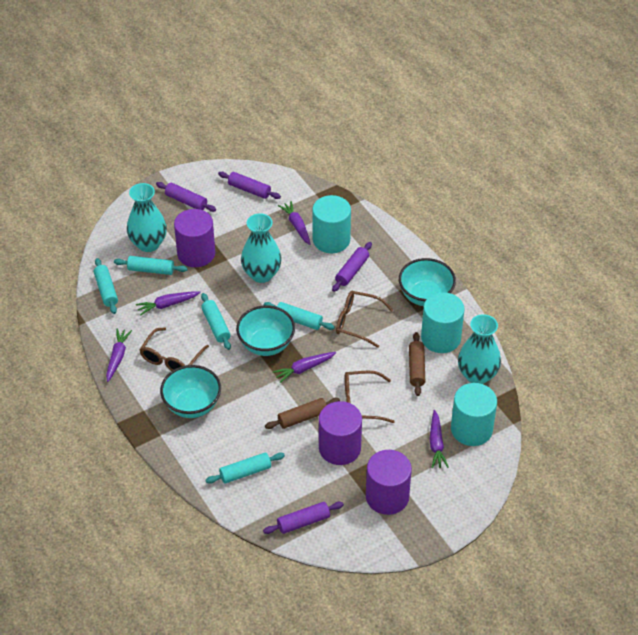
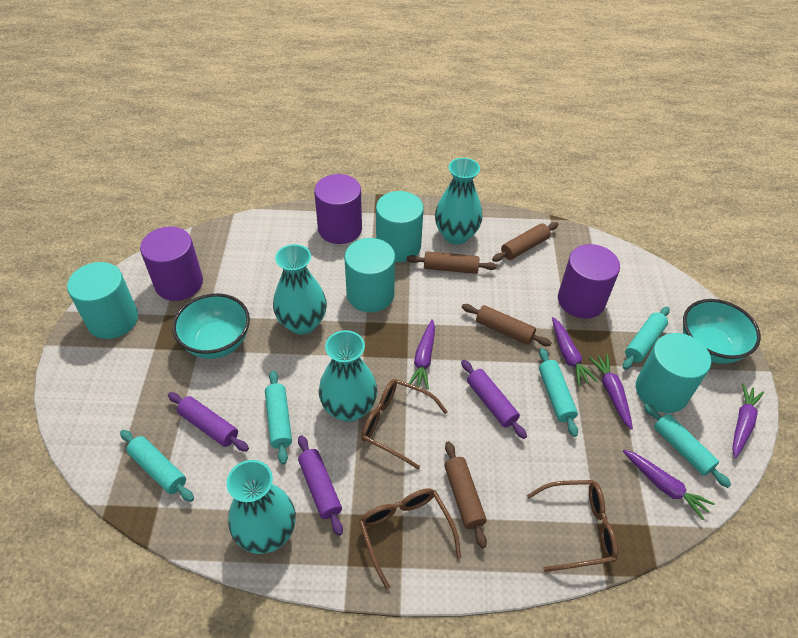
brown rolling pin: 2 -> 4
purple rolling pin: 4 -> 3
turquoise bowl: 3 -> 2
turquoise cylinder: 3 -> 4
turquoise vase: 3 -> 4

